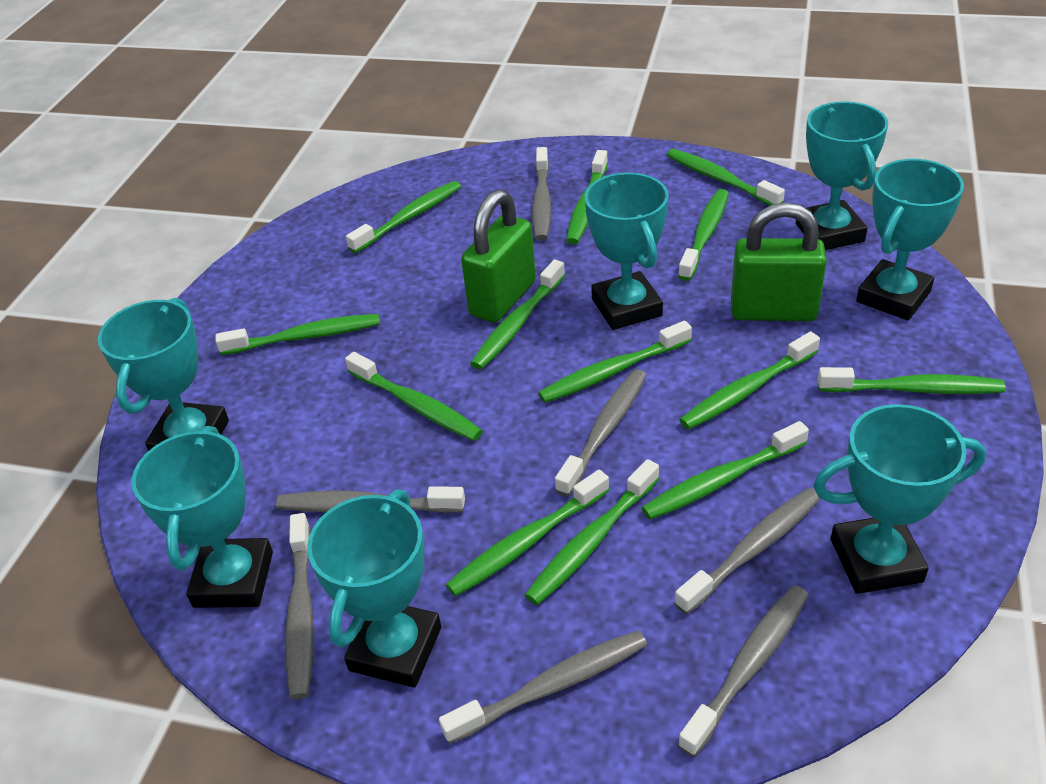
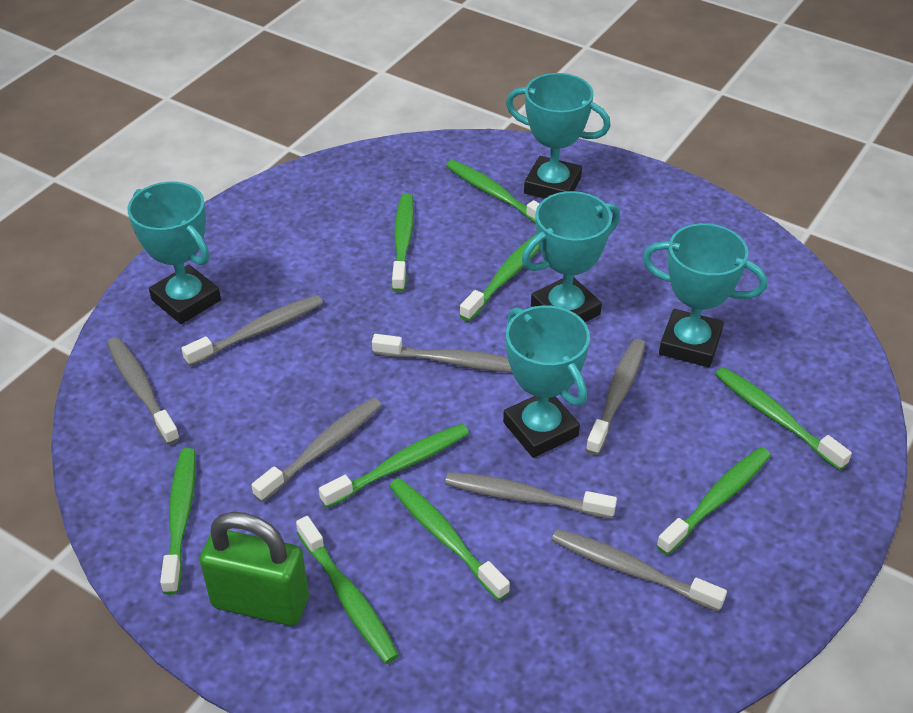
green padlock: 2 -> 1
green toothbrush: 13 -> 9
turquoise trophy: 7 -> 5

